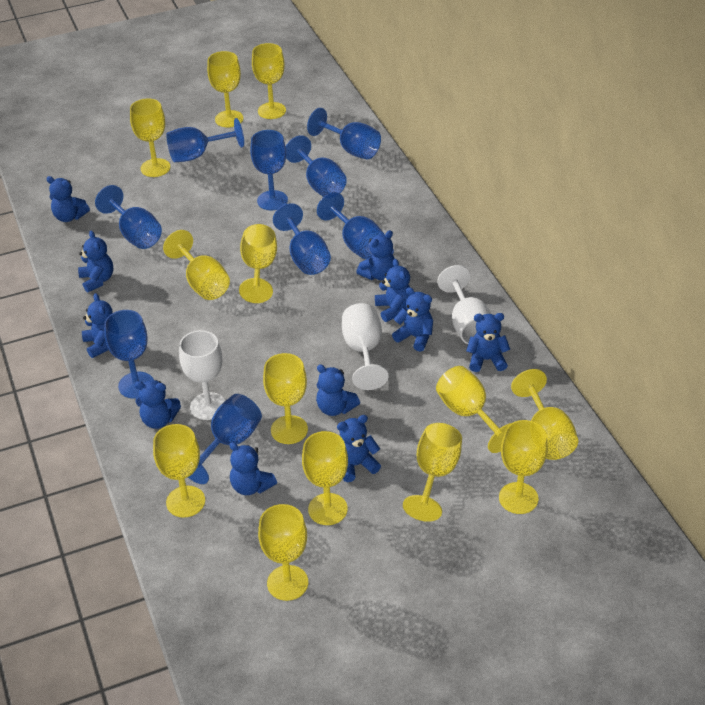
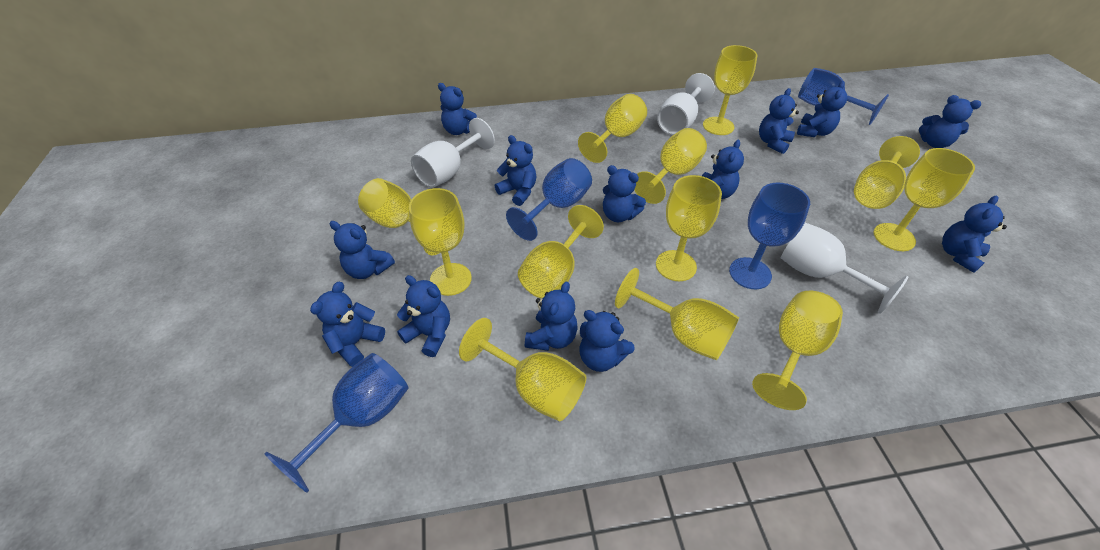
blue goblet: 9 -> 4
blue teddy bear: 11 -> 13
yellow goblet: 13 -> 12

